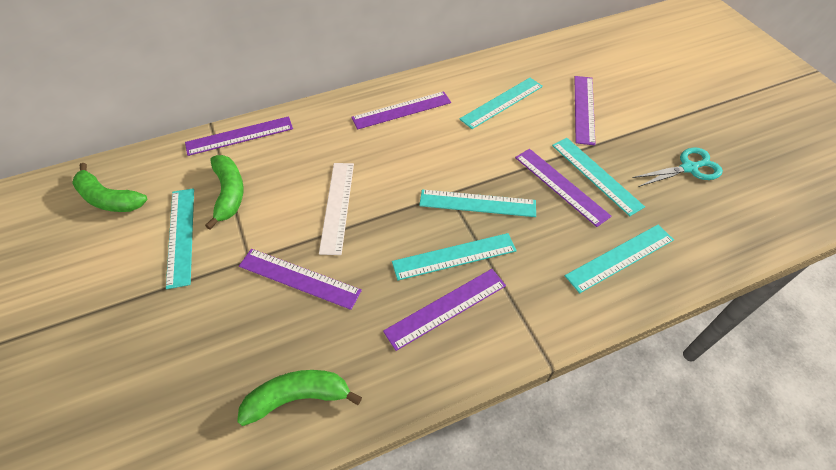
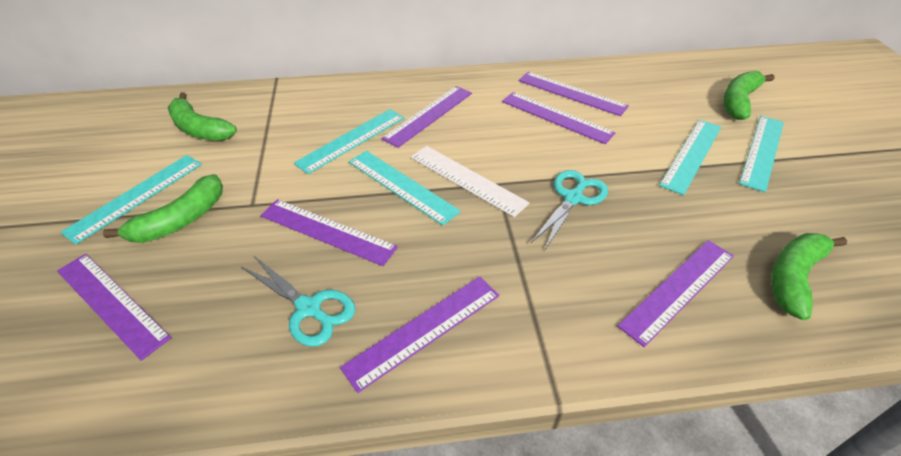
green banana: 3 -> 4
purple ruler: 6 -> 7
turquoise ruler: 6 -> 5
turquoise scissors: 1 -> 2

